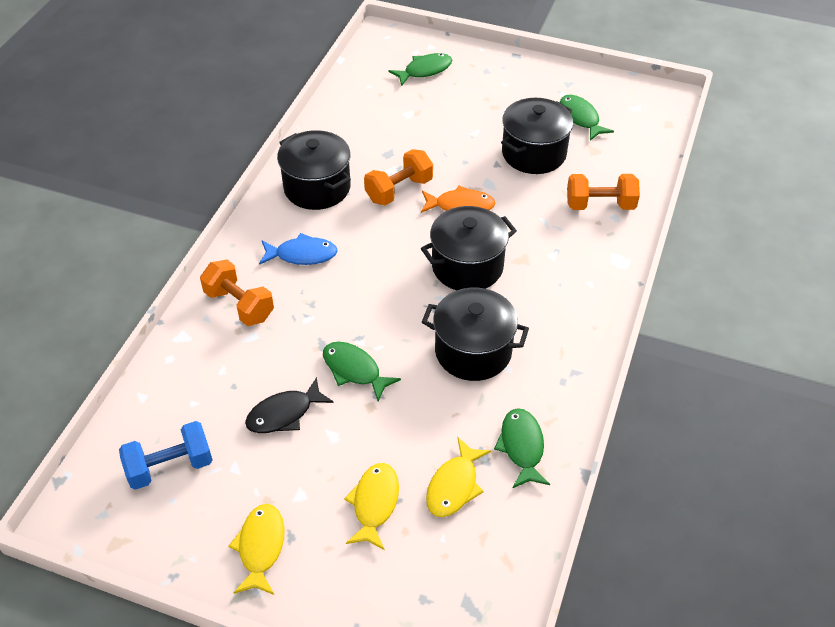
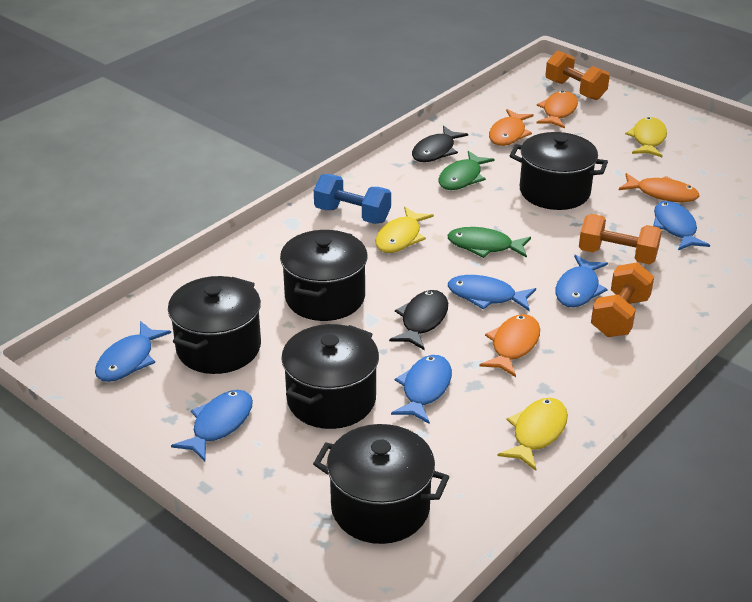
black fish: 1 -> 2
black pot: 4 -> 5
blue fish: 1 -> 6
green fish: 4 -> 2
orange fish: 1 -> 4

